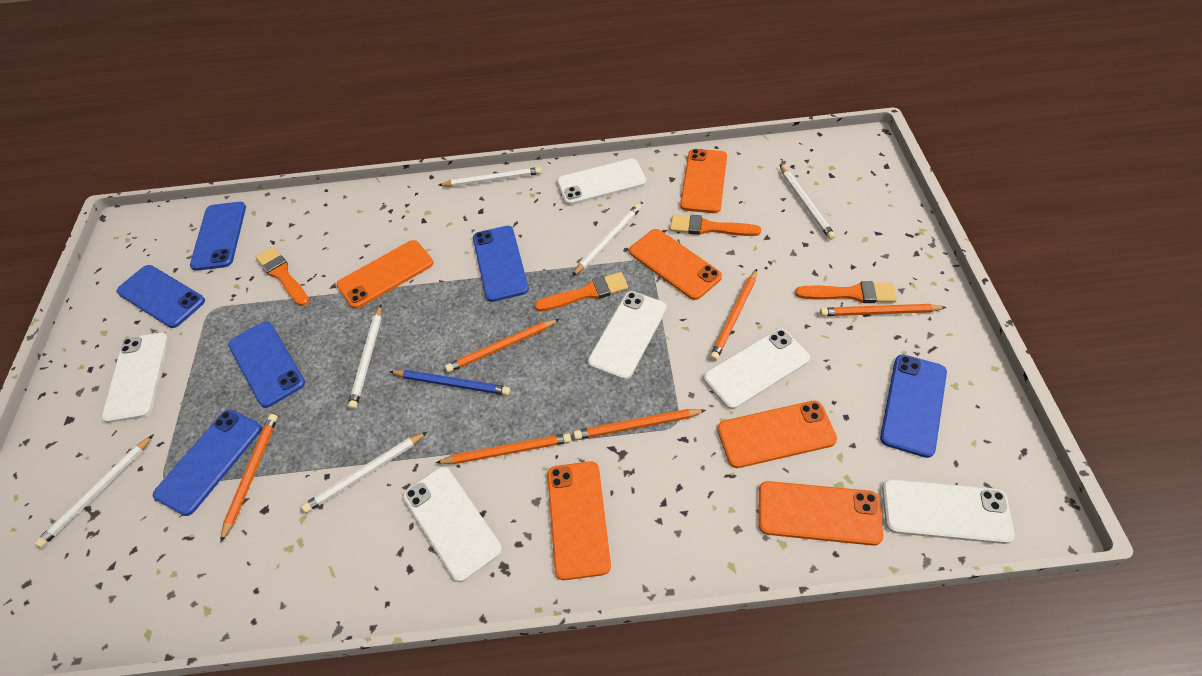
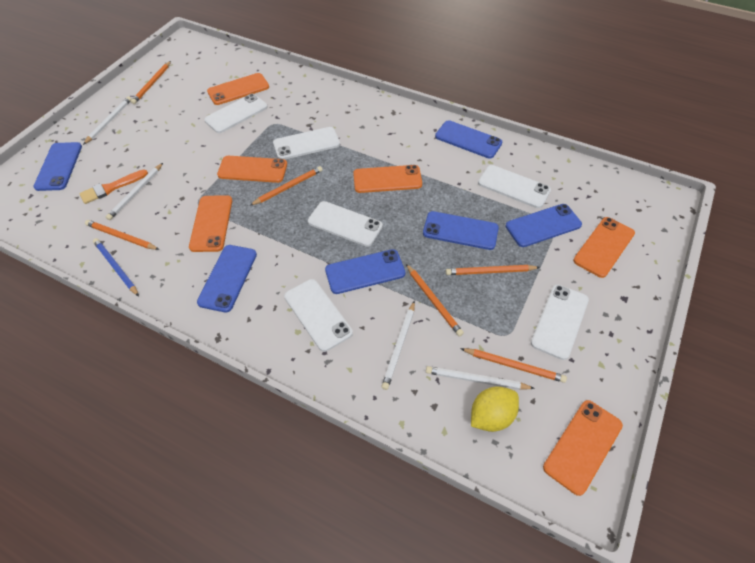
orange brush: 4 -> 1
white pencil: 6 -> 4
yellow lemon: 0 -> 1

